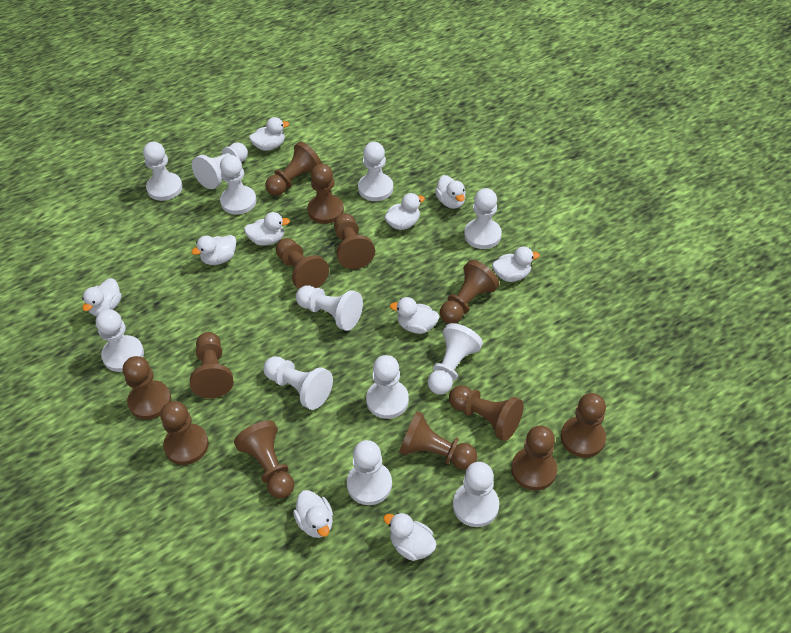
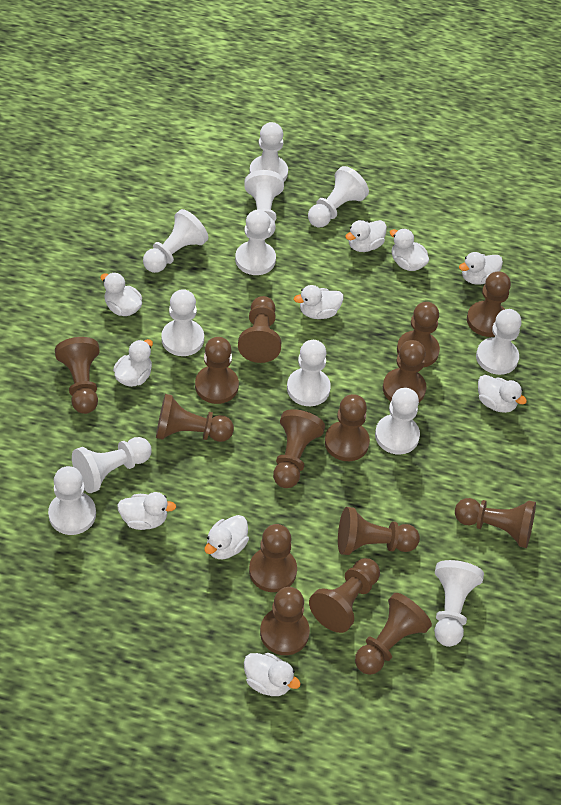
brown pawn: 13 -> 15

